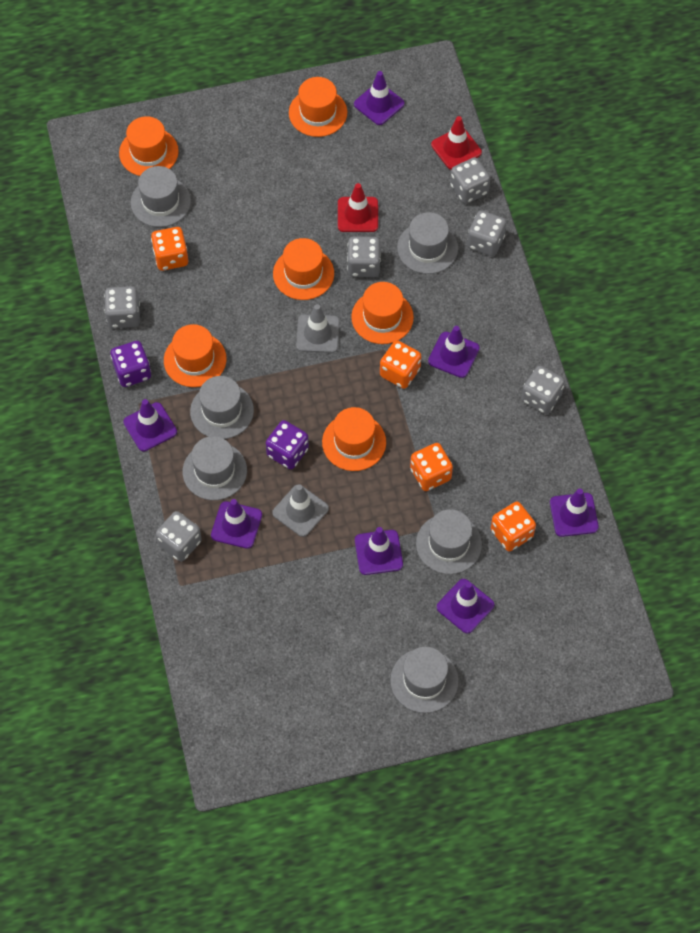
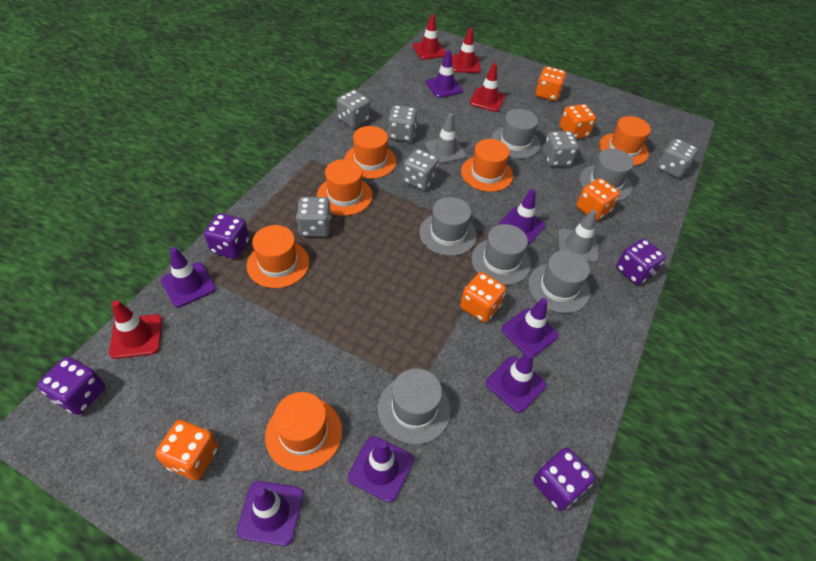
orange dice: 4 -> 5
purple dice: 2 -> 4
red traffic cone: 2 -> 4

